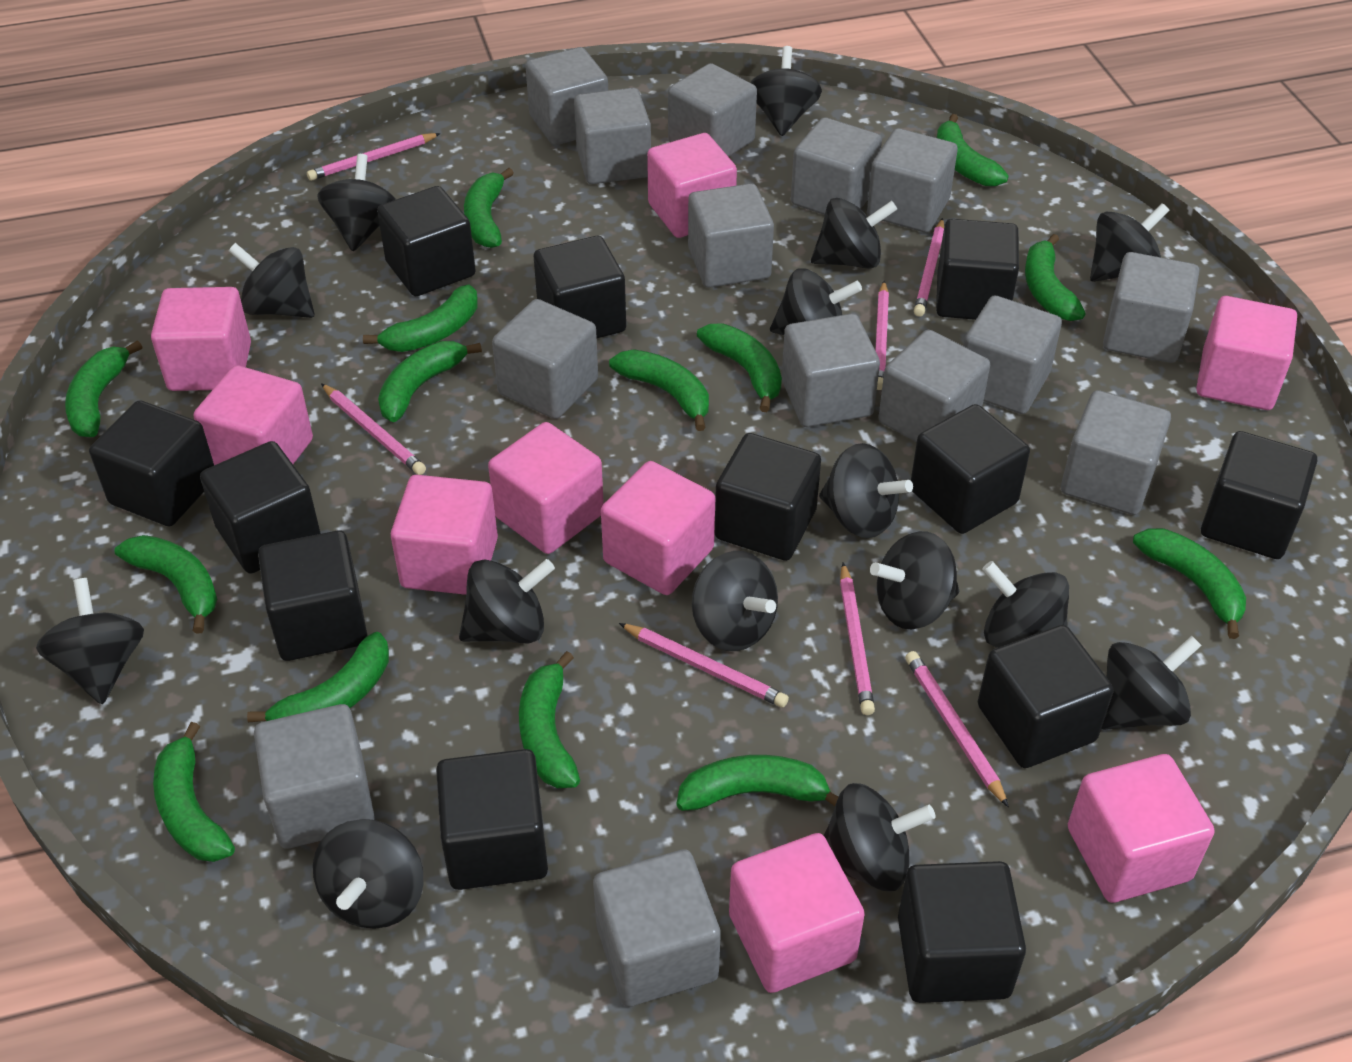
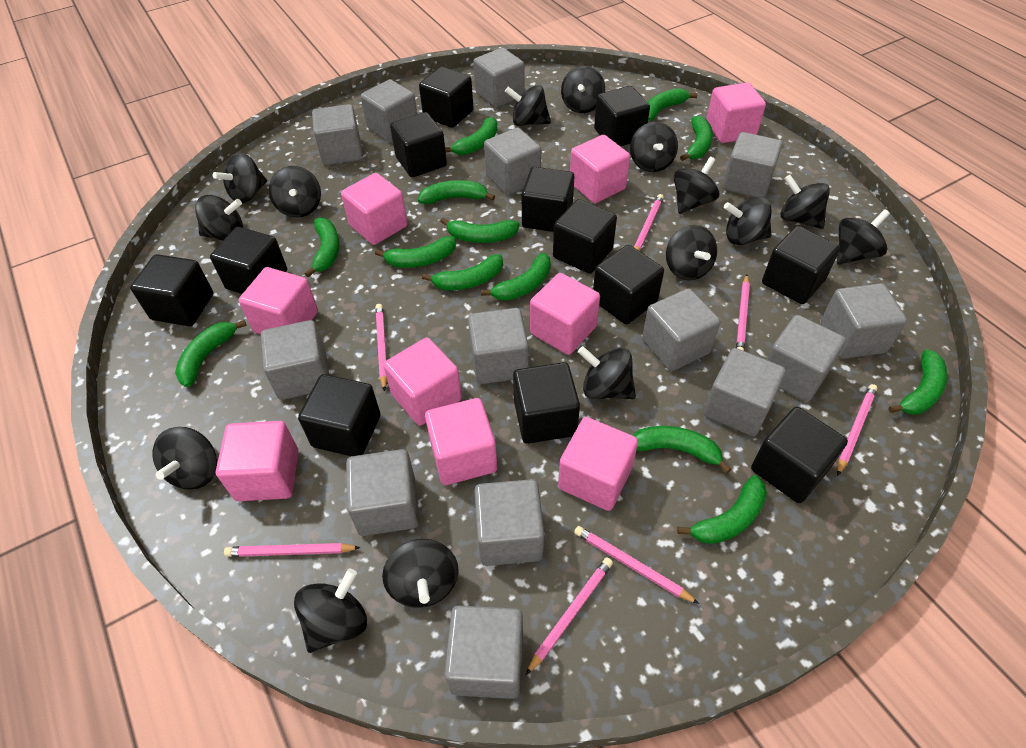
green banana: 14 -> 13

